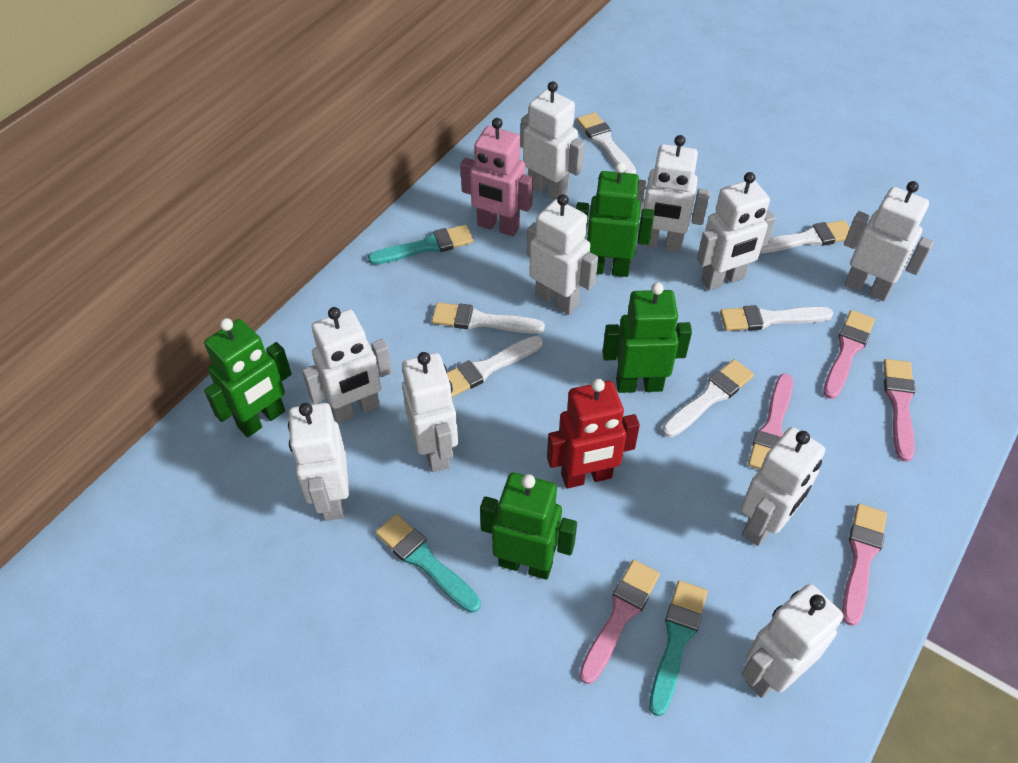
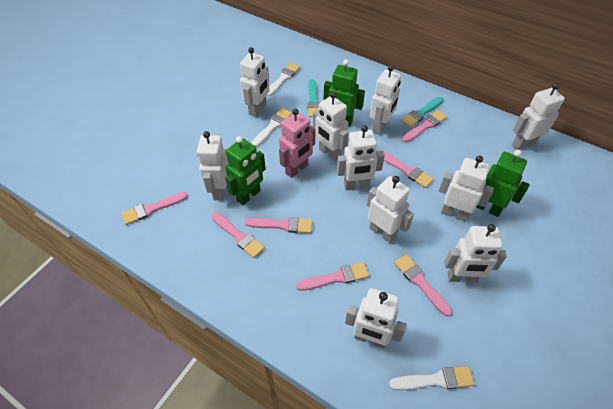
green robot: 4 -> 3
pink brush: 5 -> 7
red robot: 1 -> 0
turquoise brush: 3 -> 2
white brush: 6 -> 3

